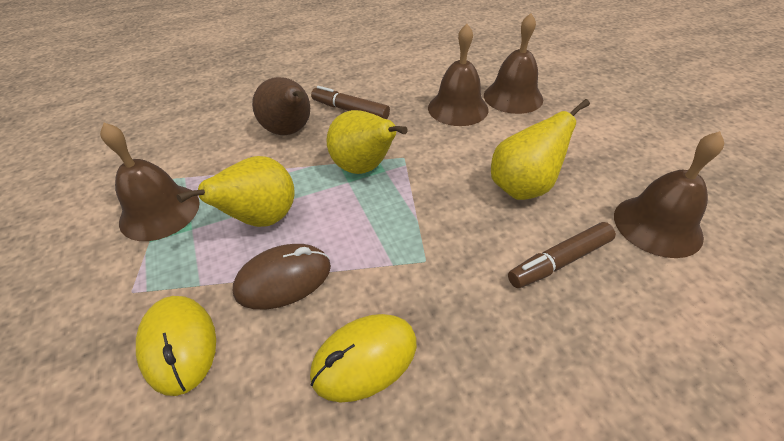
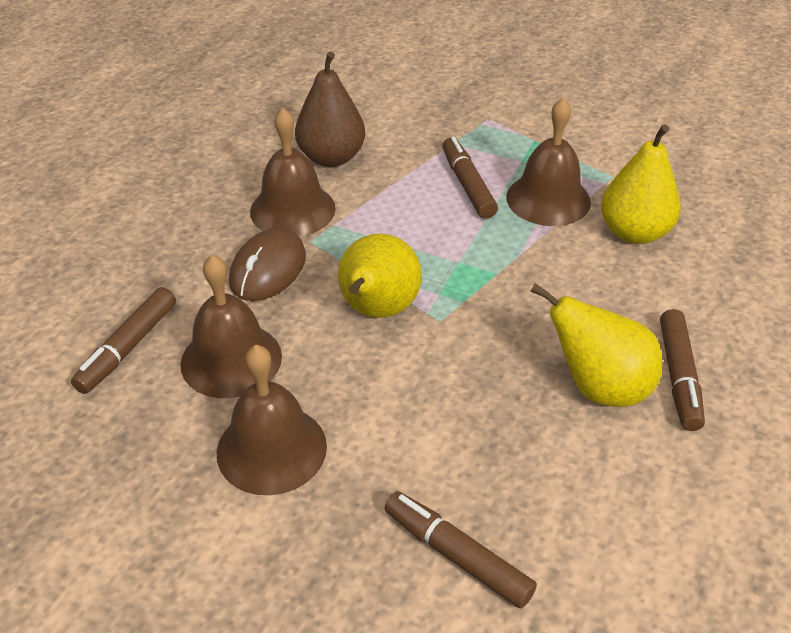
brown marker: 2 -> 4
yellow mouse: 2 -> 0

